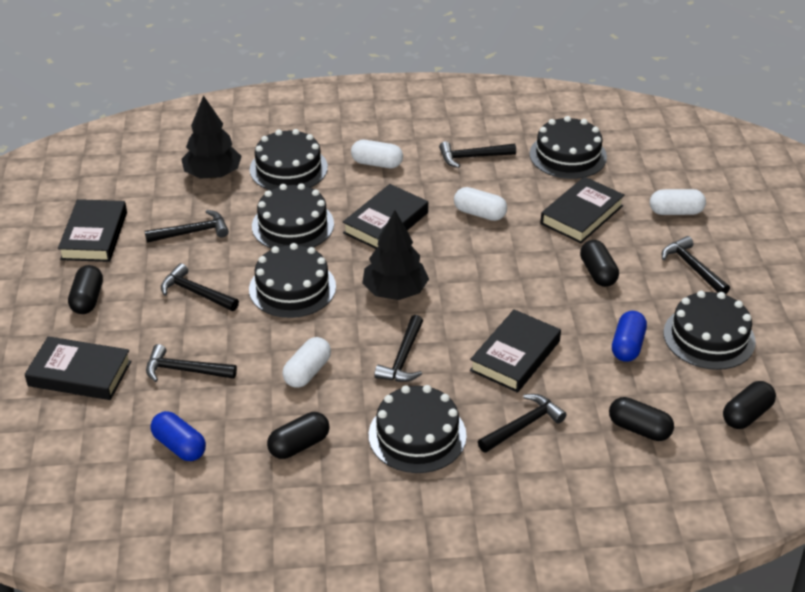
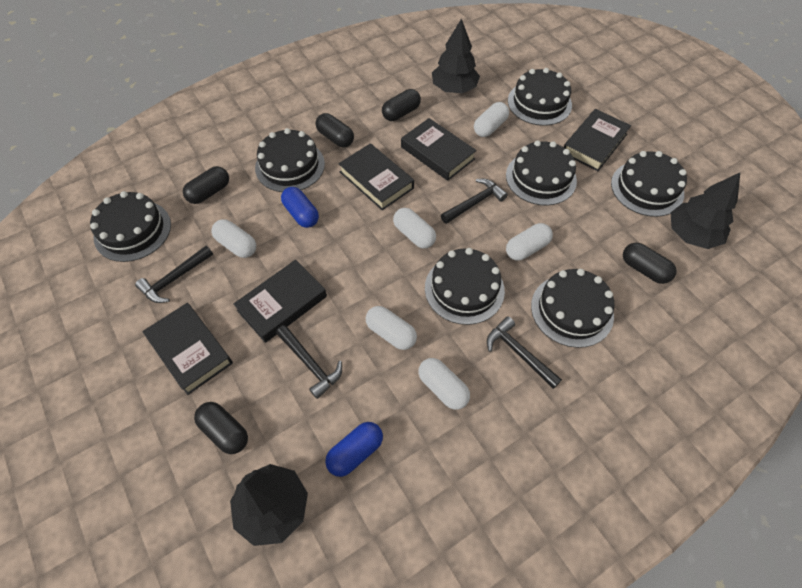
black cake: 6 -> 7
black hammer: 7 -> 4
black tree: 2 -> 3
white capsule: 4 -> 6

